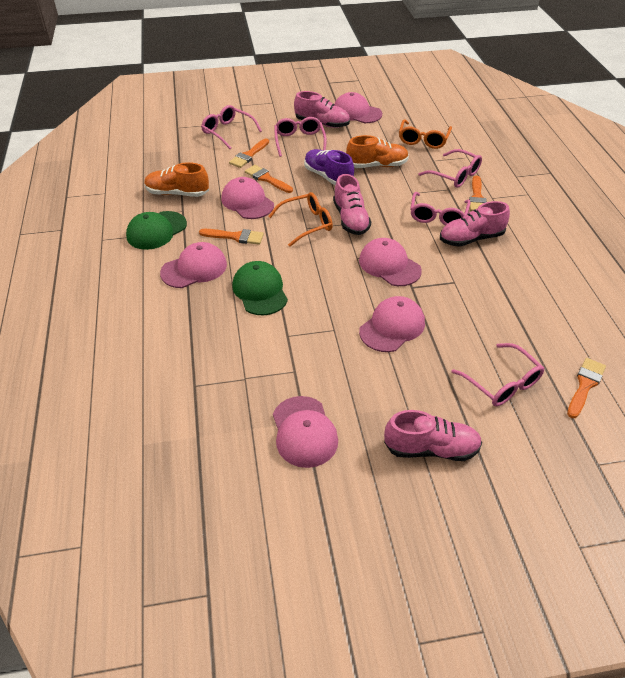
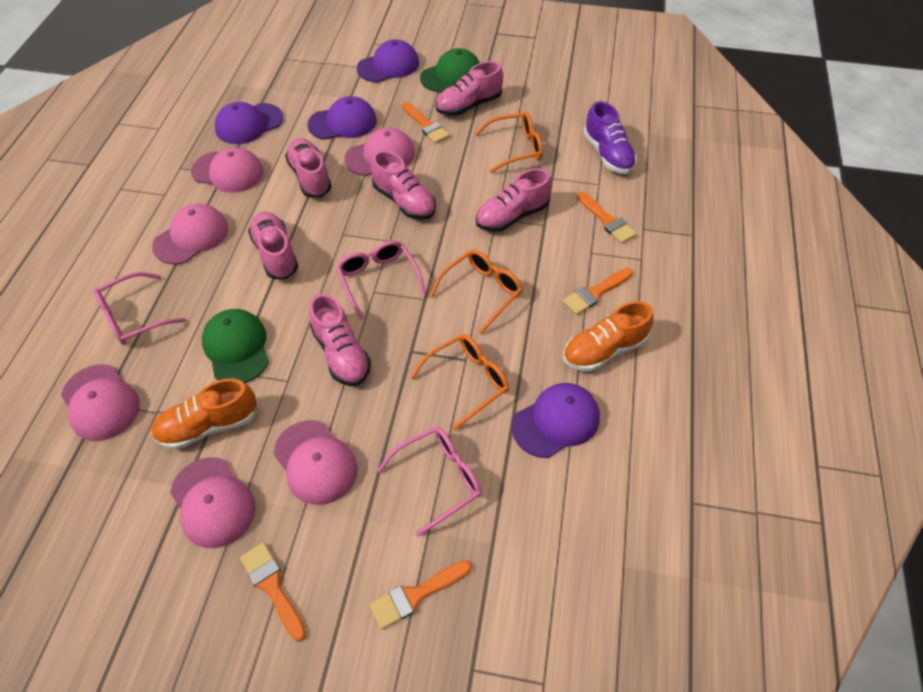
orange glasses: 2 -> 3
pink glasses: 5 -> 3
pink shoe: 4 -> 6
purple cap: 0 -> 4

